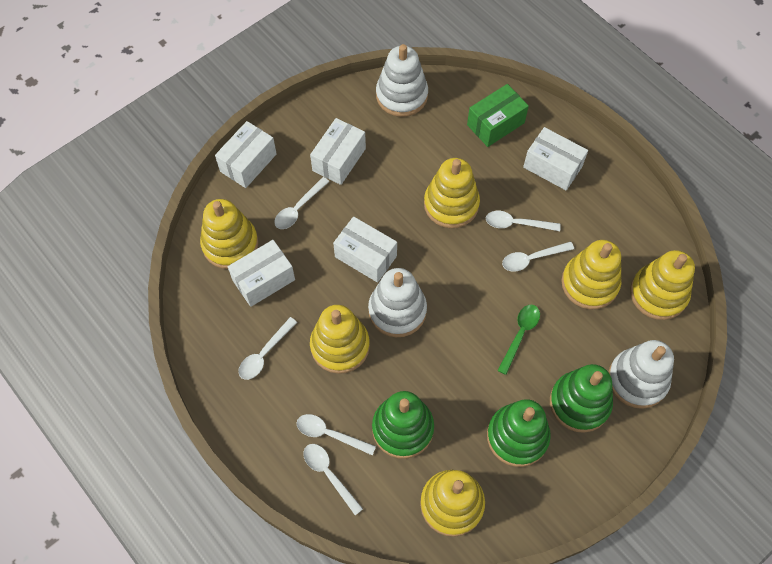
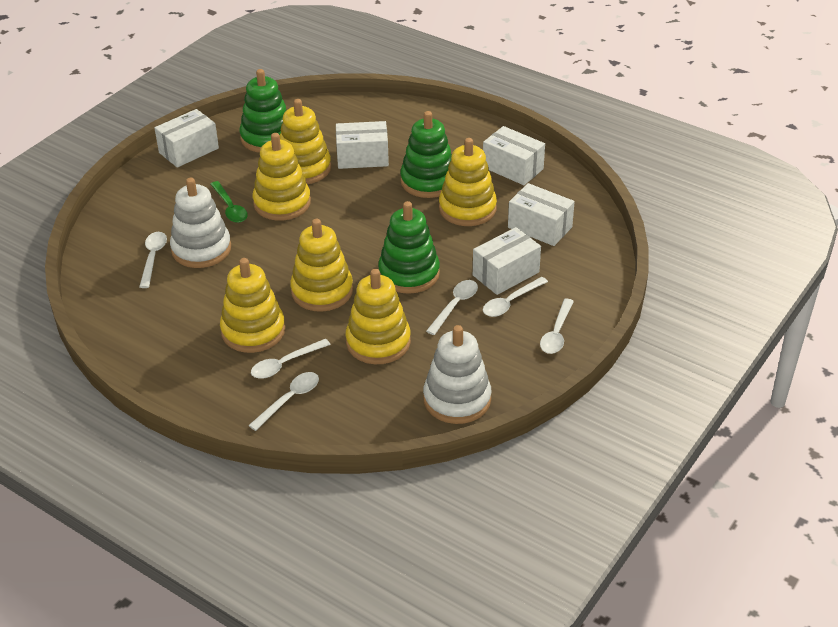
green box: 1 -> 0
white stacking toy: 3 -> 2

